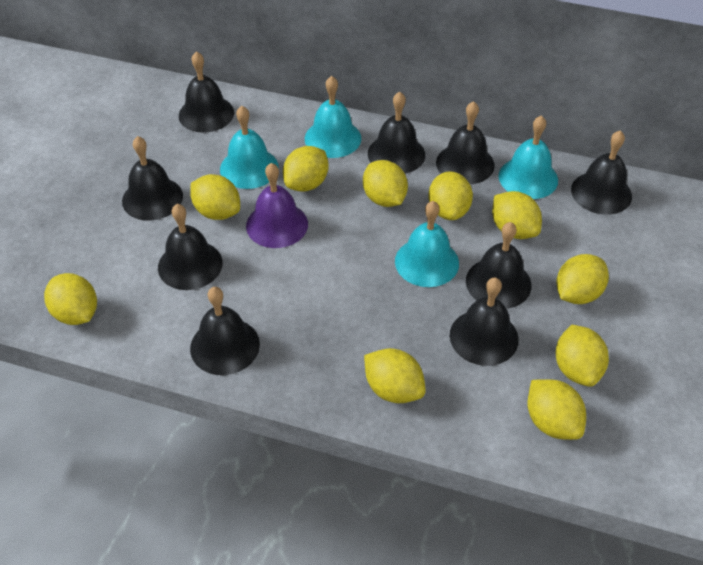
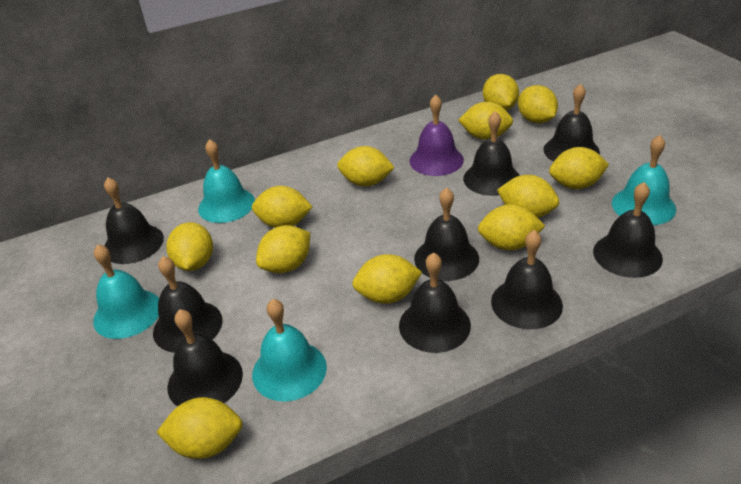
yellow lemon: 10 -> 12

